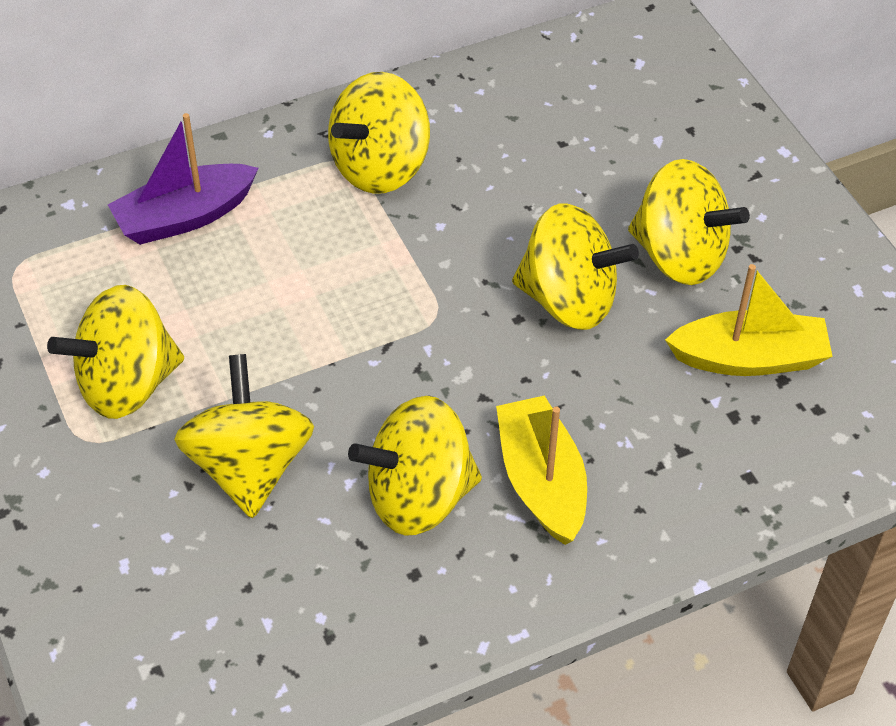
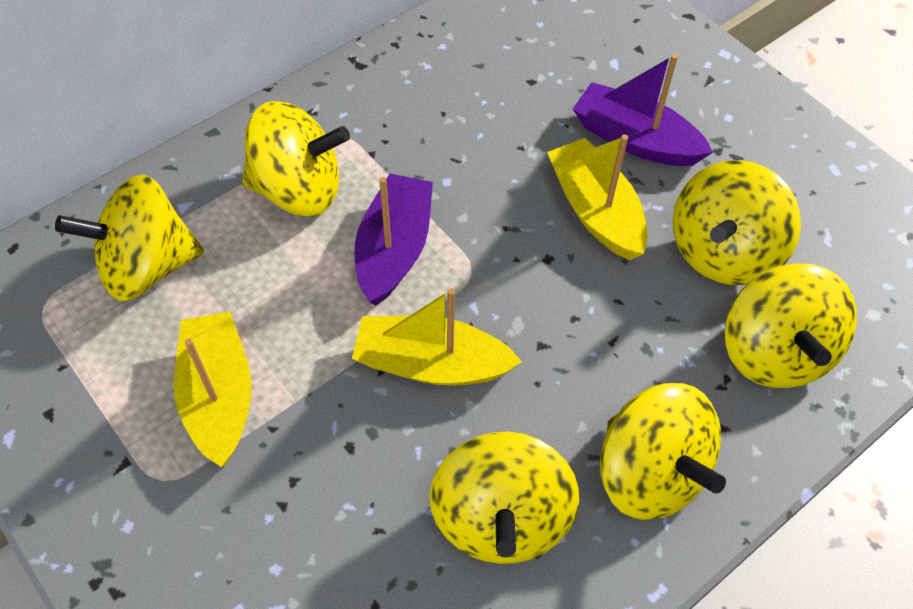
purple boat: 1 -> 2
yellow boat: 2 -> 3

